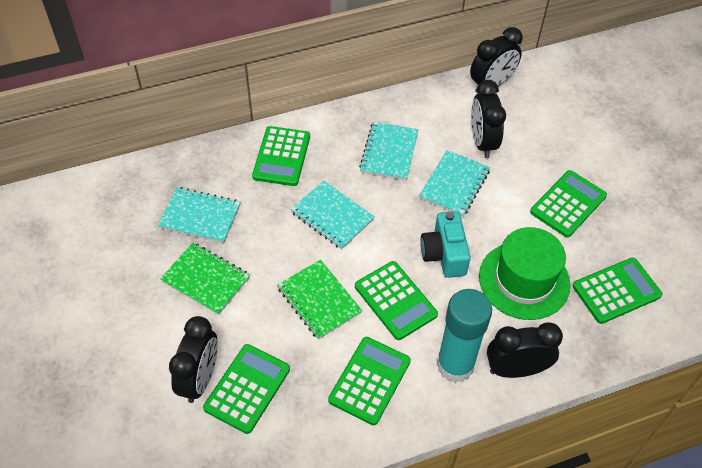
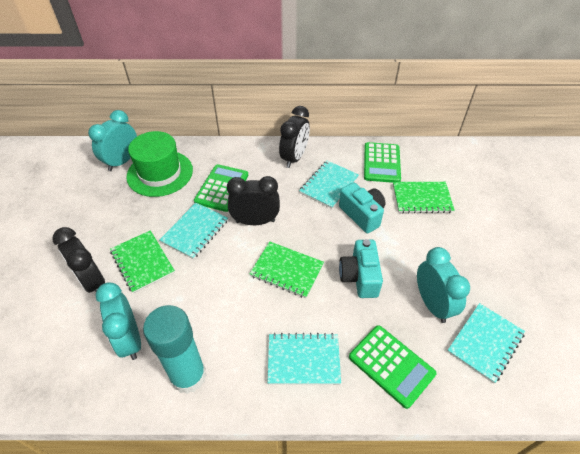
black clock: 4 -> 3
green calculator: 6 -> 3
green notebook: 2 -> 3
turquoise camera: 1 -> 2
turquoise clock: 0 -> 3

